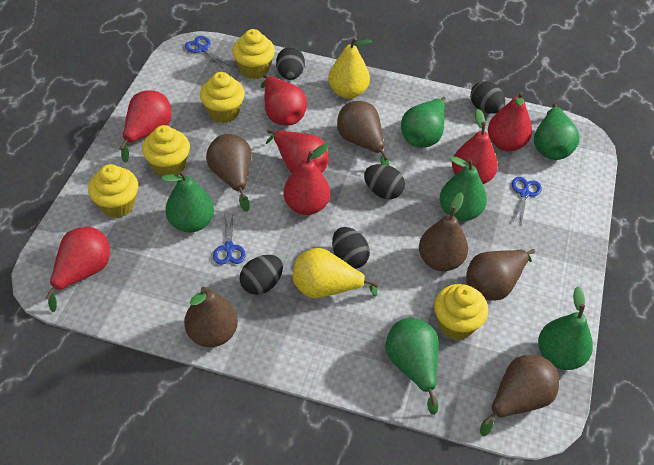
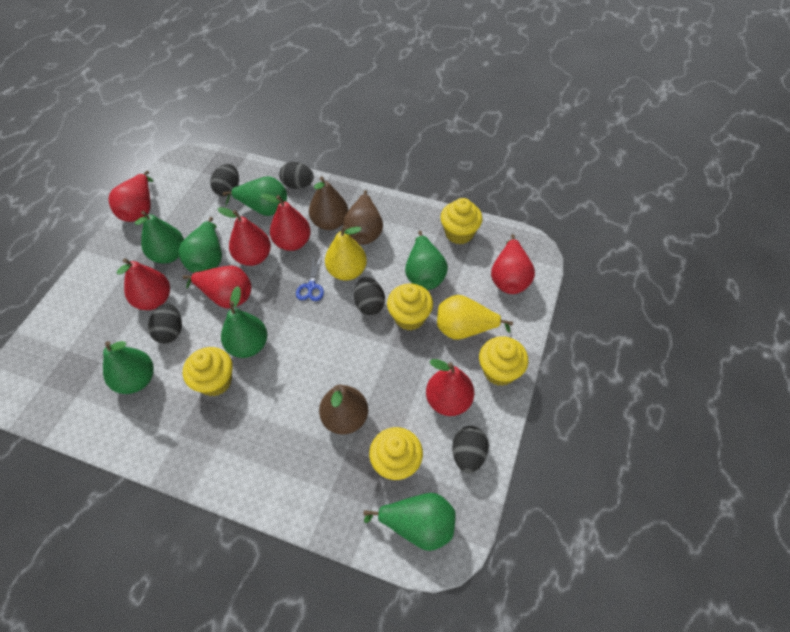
blue scissors: 3 -> 1
brown pear: 6 -> 3
green pear: 6 -> 7

